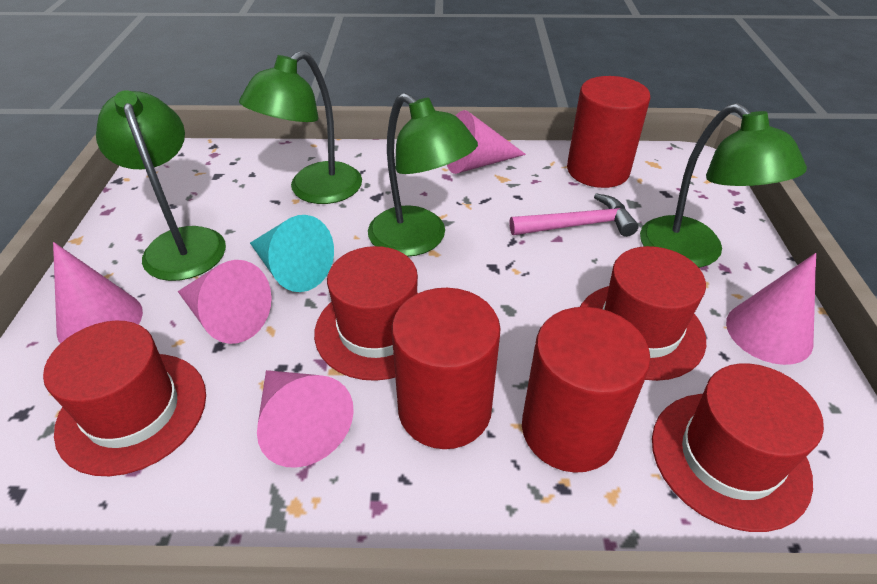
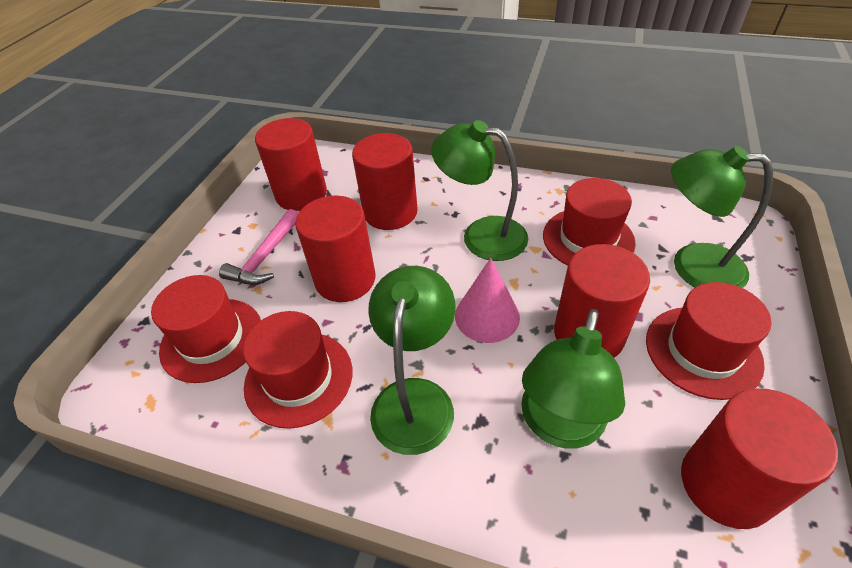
pink cone: 5 -> 1
red cylinder: 3 -> 5
turquoise cone: 1 -> 0

